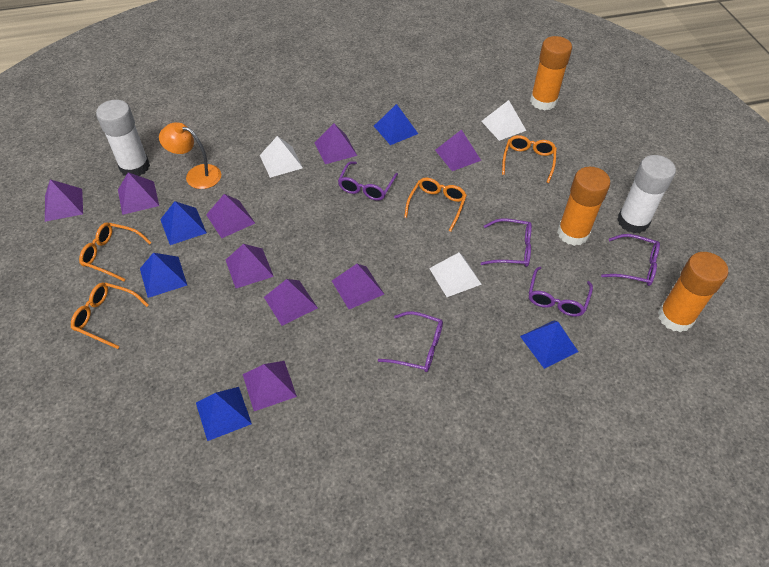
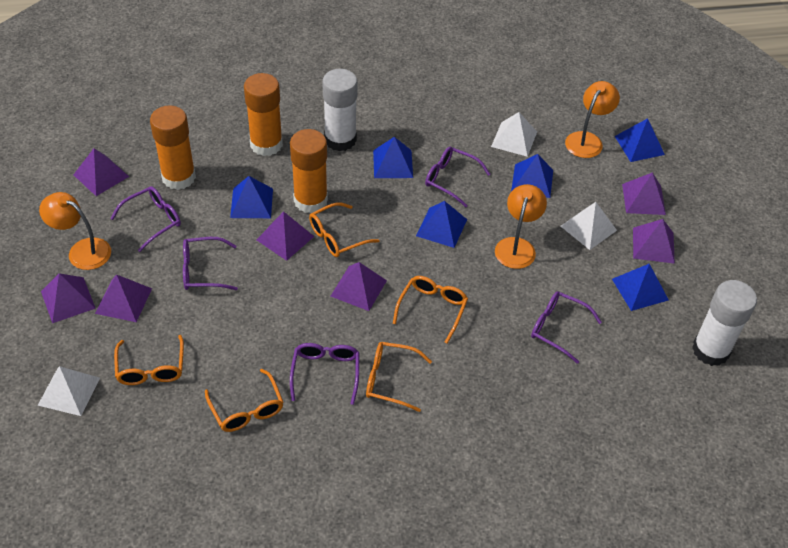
blue pyramid: 5 -> 6
orange glasses: 4 -> 5
orange lamp: 1 -> 3
purple pyramid: 9 -> 7

